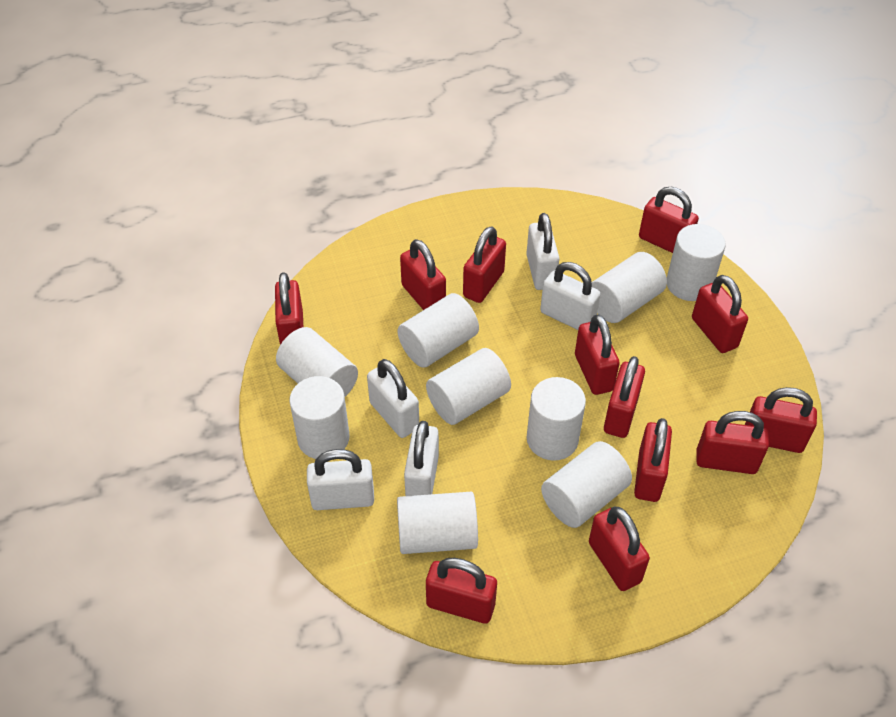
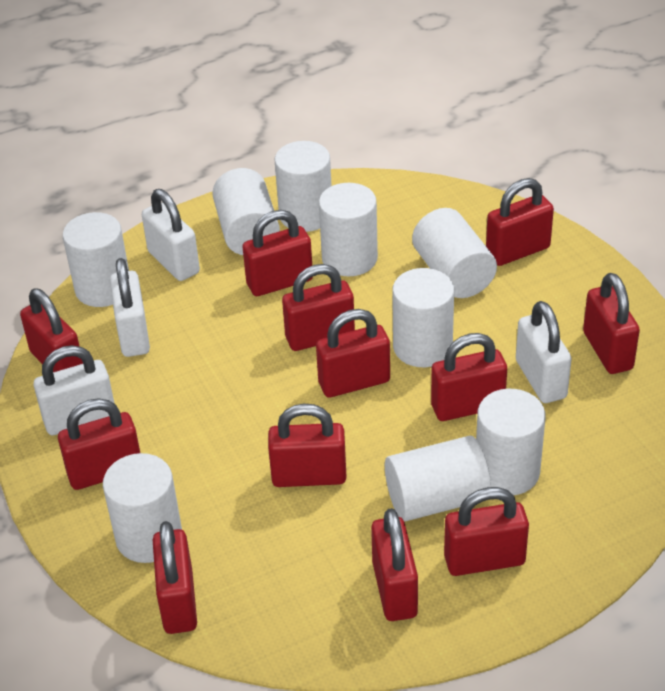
white padlock: 5 -> 4

